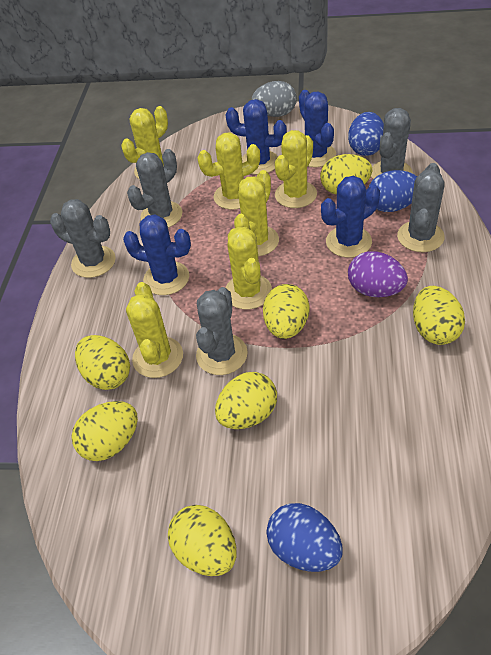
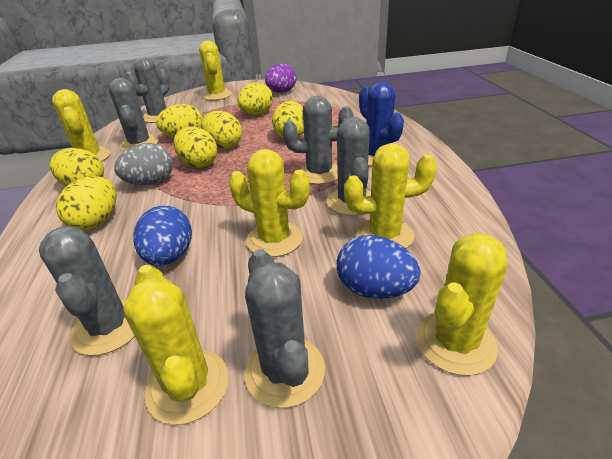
blue cactus: 4 -> 1
blue egg: 3 -> 2
grey cactus: 5 -> 6

